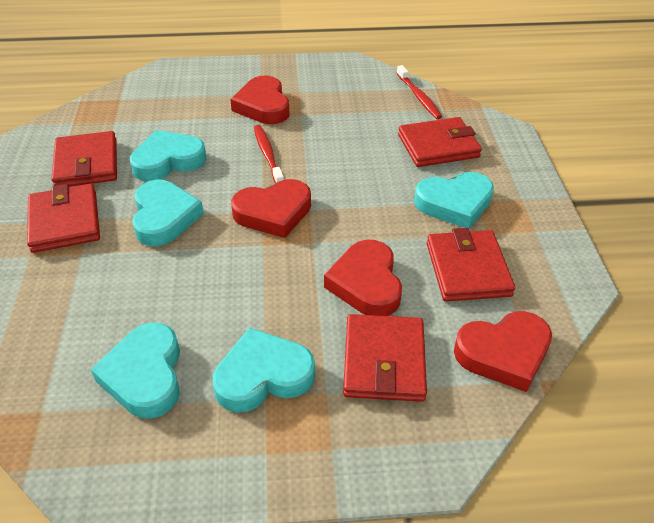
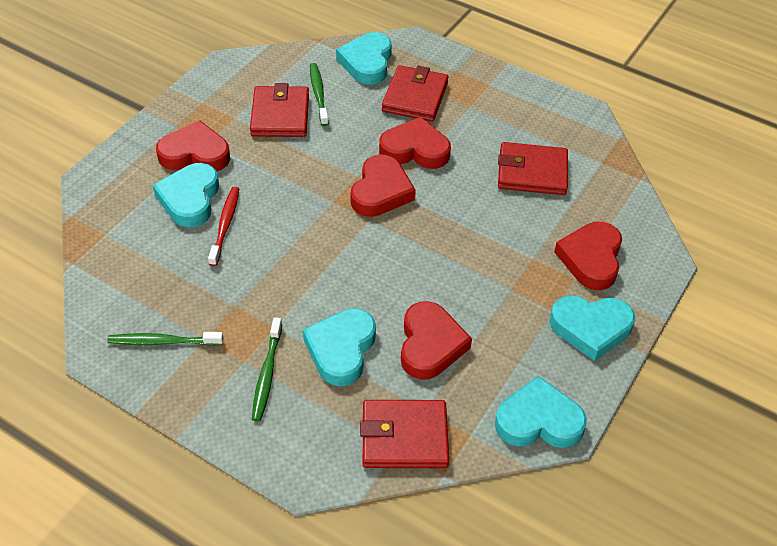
green toothbrush: 0 -> 3
red heart: 4 -> 5
red toothbrush: 2 -> 1
red wallet: 5 -> 4

